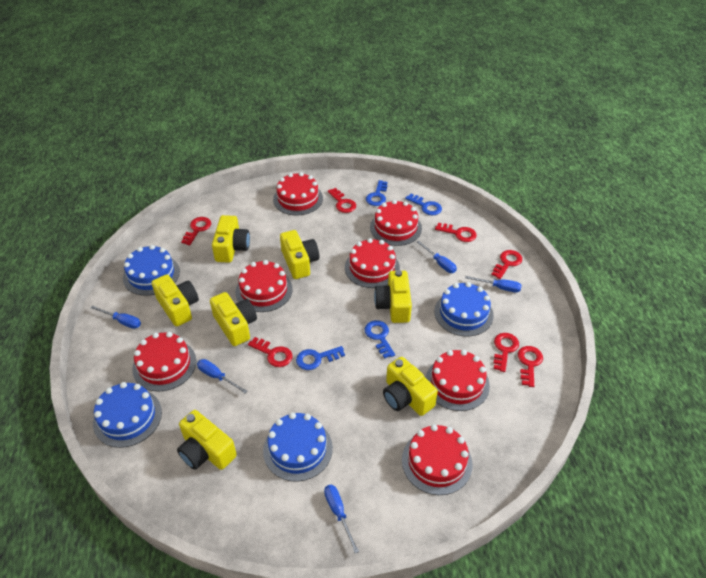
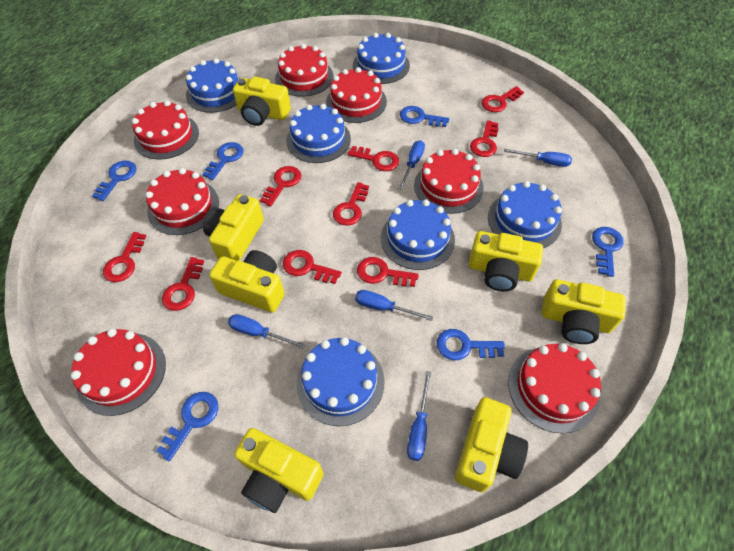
blue cake: 4 -> 6
blue key: 4 -> 6
red key: 7 -> 9

